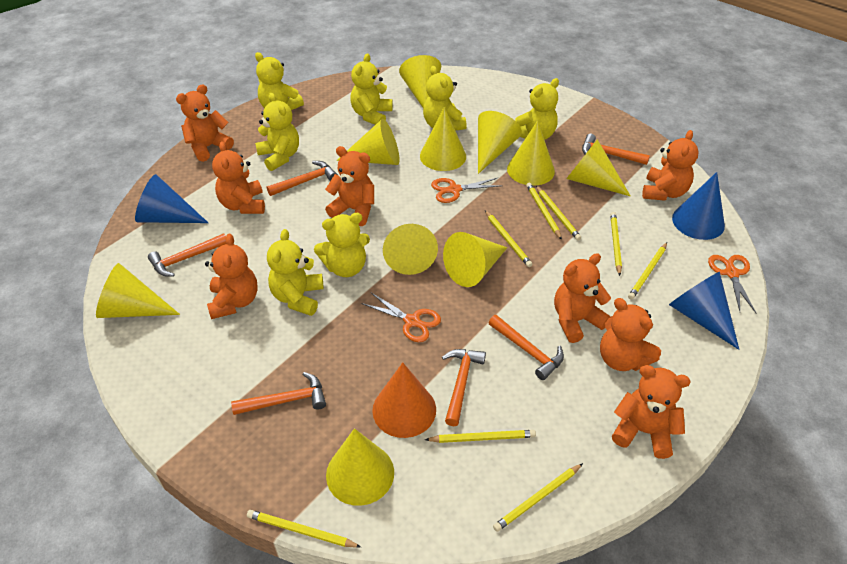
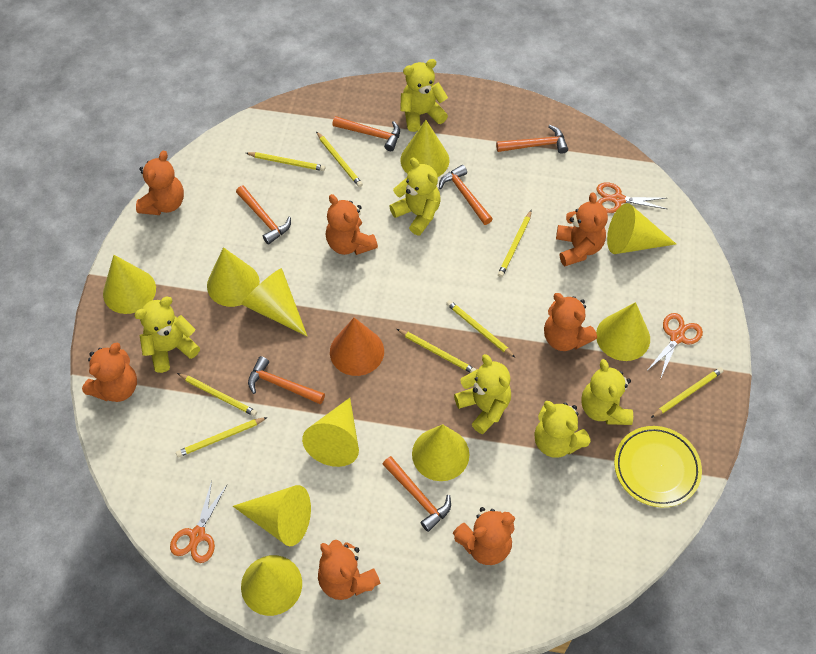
blue cone: 3 -> 0
orange teddy bear: 8 -> 7
yellow plate: 0 -> 1
yellow teddy bear: 7 -> 6

